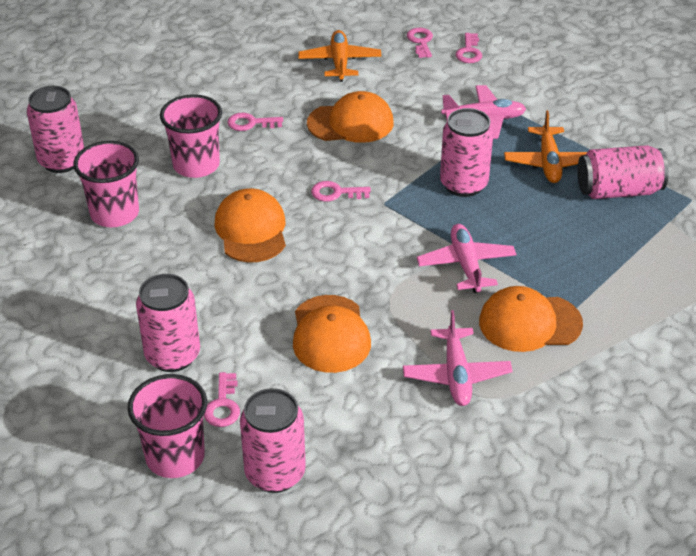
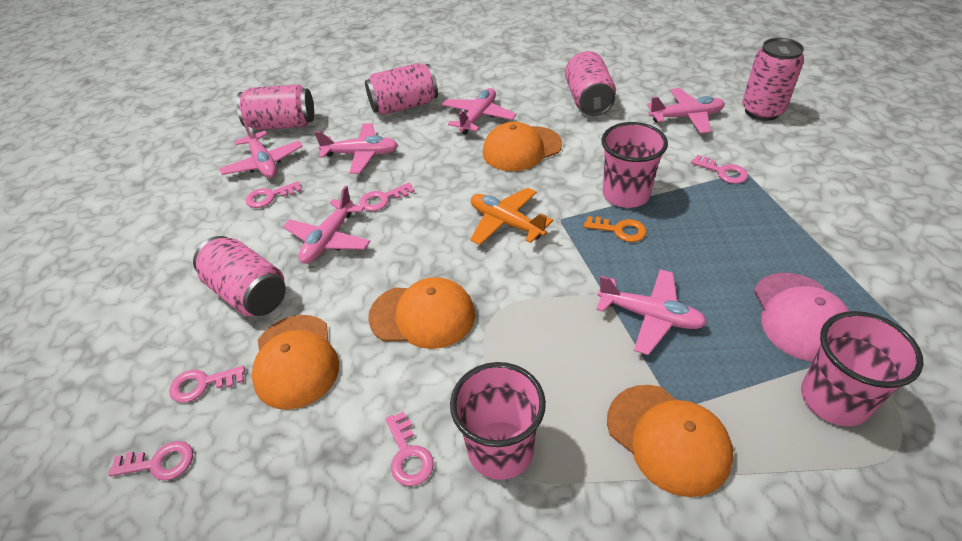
orange key: 0 -> 1
orange plane: 2 -> 1
pink cap: 0 -> 1
pink key: 5 -> 6
pink plane: 3 -> 6

